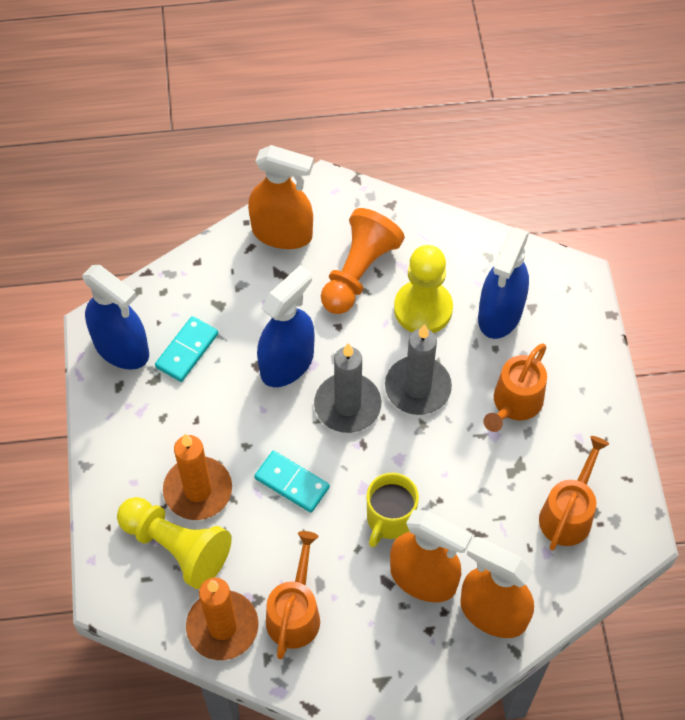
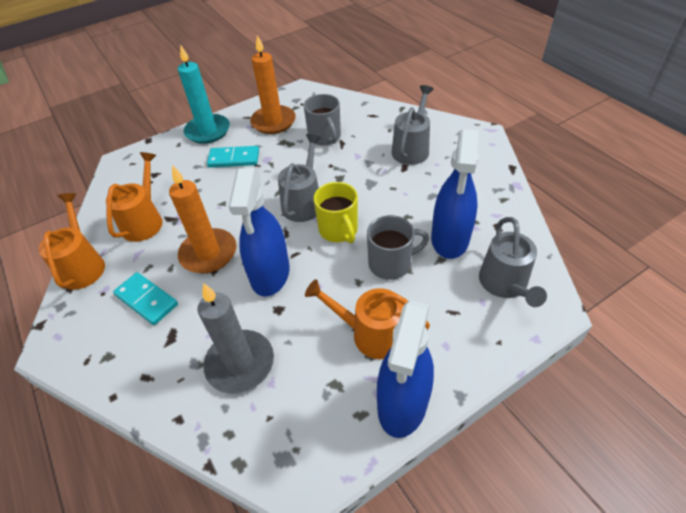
grey candle: 2 -> 1
grey mug: 0 -> 2
grey watering can: 0 -> 3
orange pawn: 1 -> 0
orange spray bottle: 3 -> 0
turquoise candle: 0 -> 1
yellow pawn: 2 -> 0

